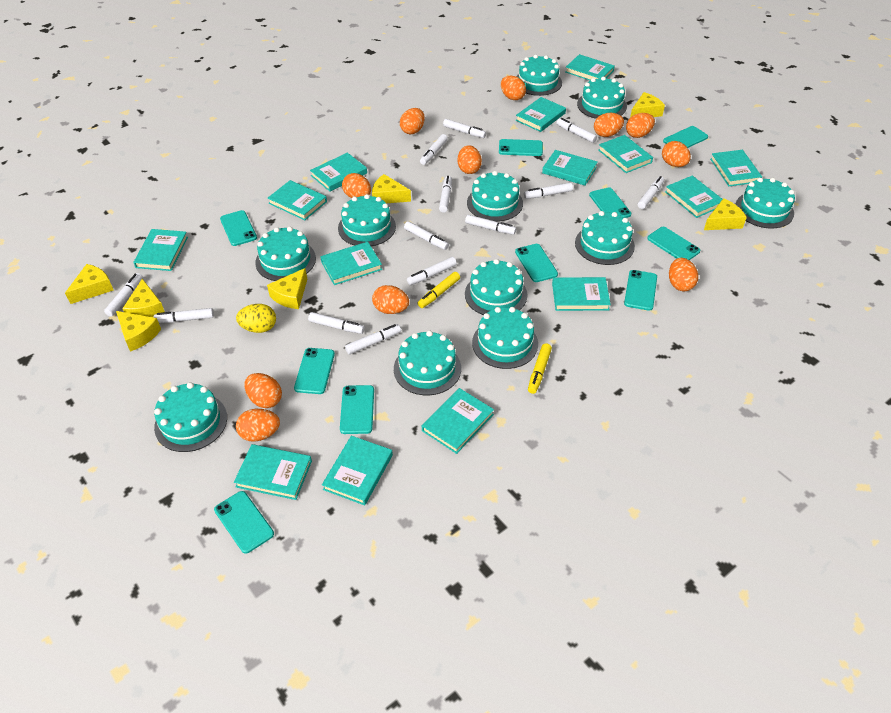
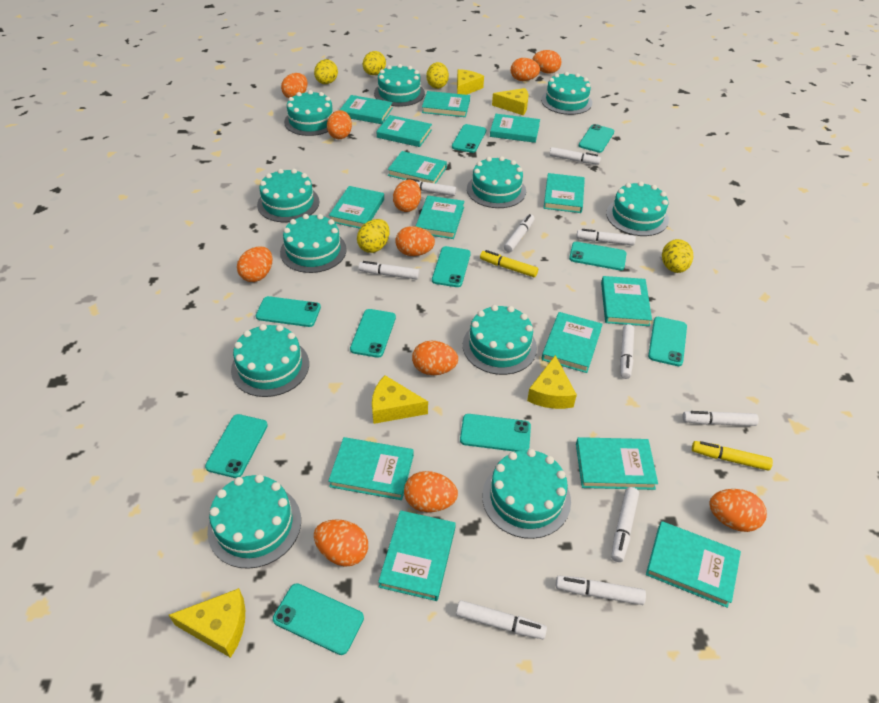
white marker: 13 -> 10
yellow cheese: 7 -> 5
yellow egg: 1 -> 5

